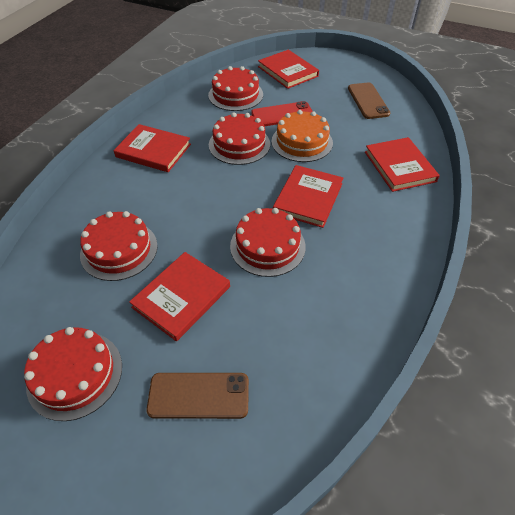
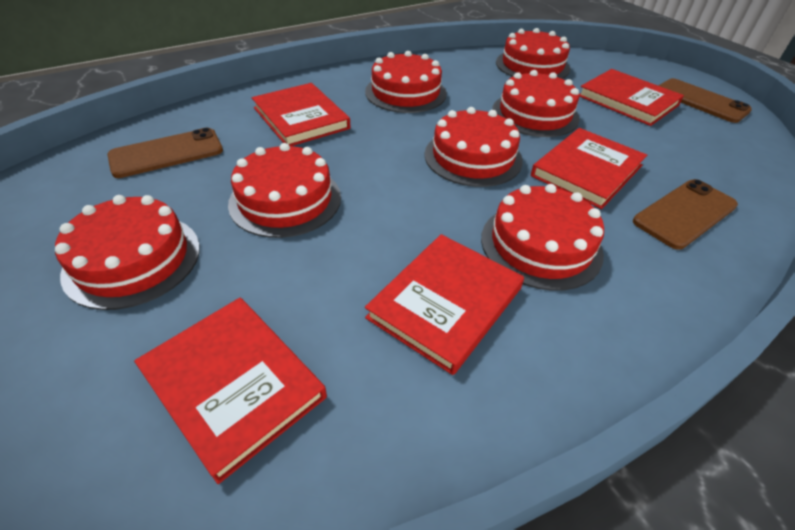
brown phone: 2 -> 3
orange cake: 1 -> 0
red cake: 5 -> 7
red phone: 1 -> 0

